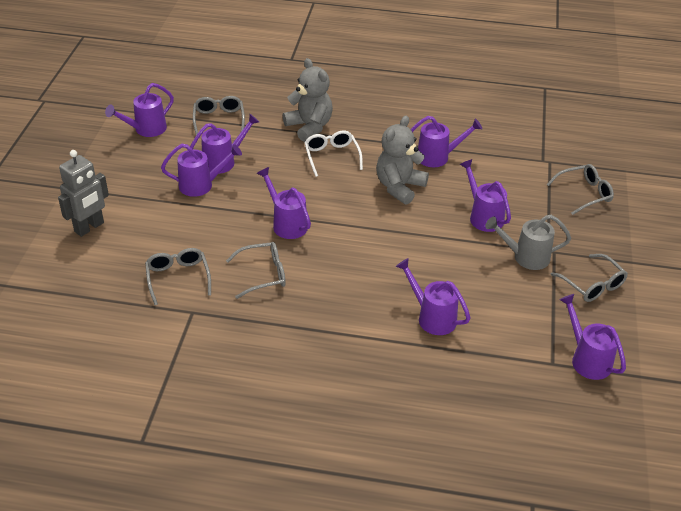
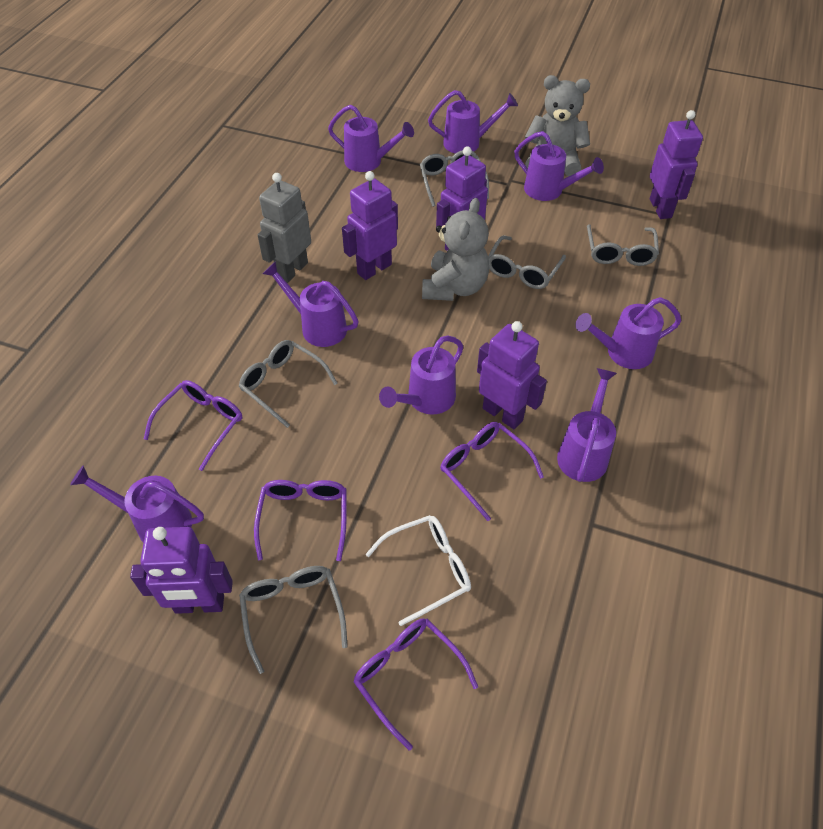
grey watering can: 1 -> 0
purple glasses: 0 -> 4
purple robot: 0 -> 5

